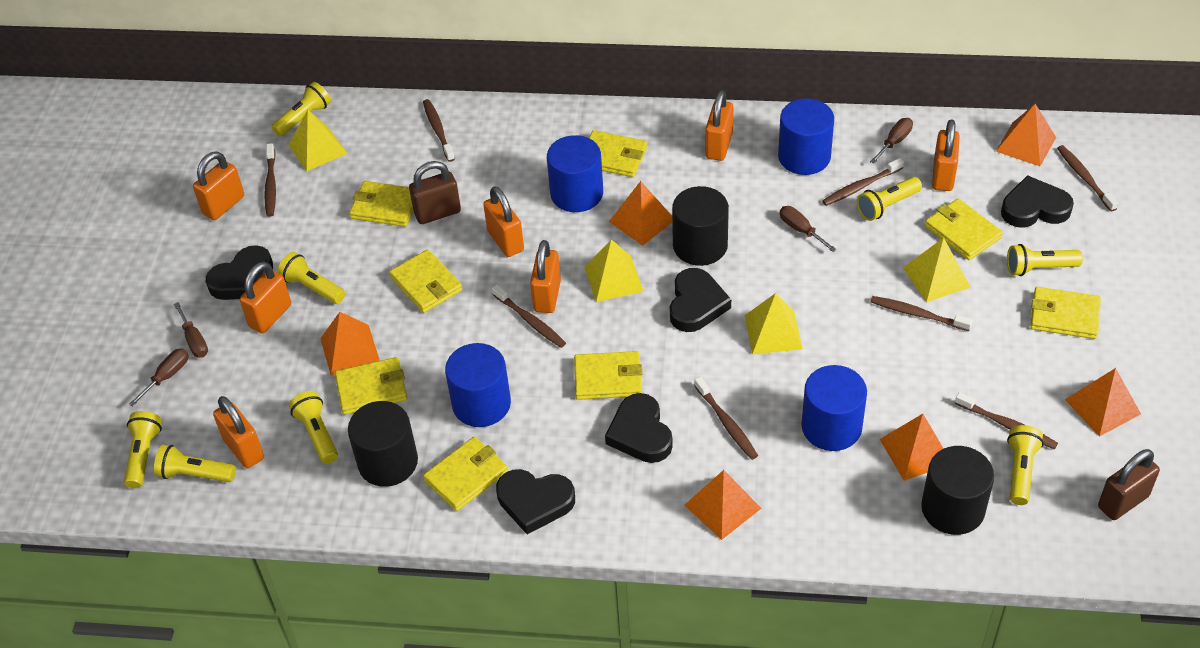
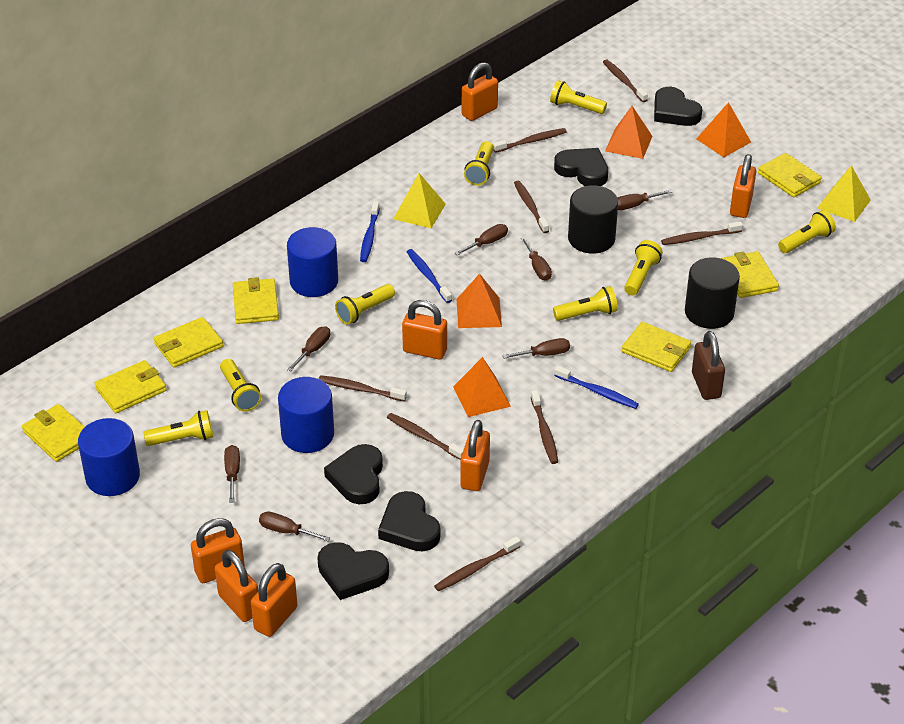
black cylinder: 3 -> 2
blue cylinder: 4 -> 3
blue toothbrush: 0 -> 3
brown padlock: 2 -> 1
brown screwdriver: 4 -> 7
orange pyramid: 6 -> 4
yellow pyramid: 4 -> 2
yellow wallet: 8 -> 7

